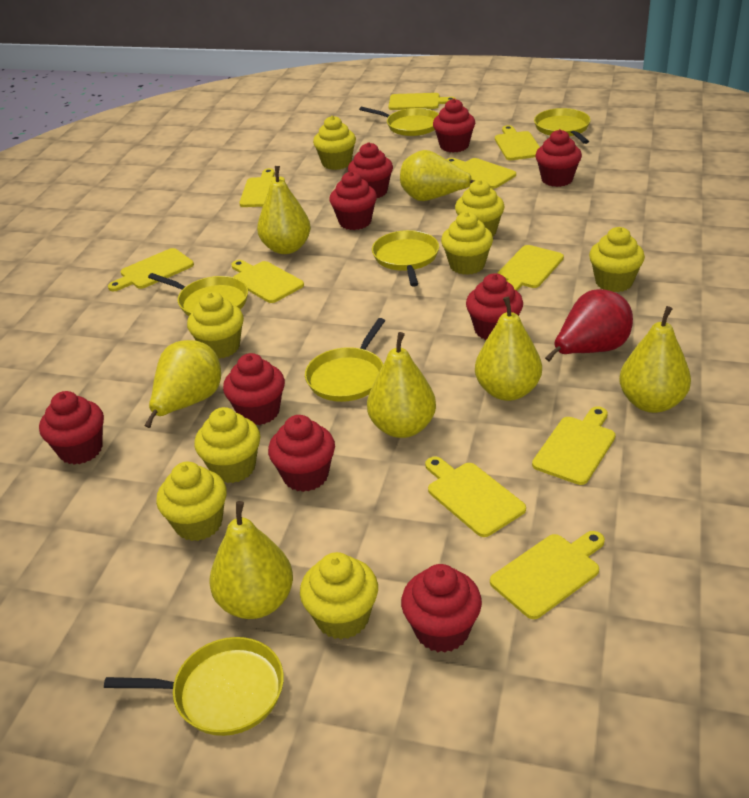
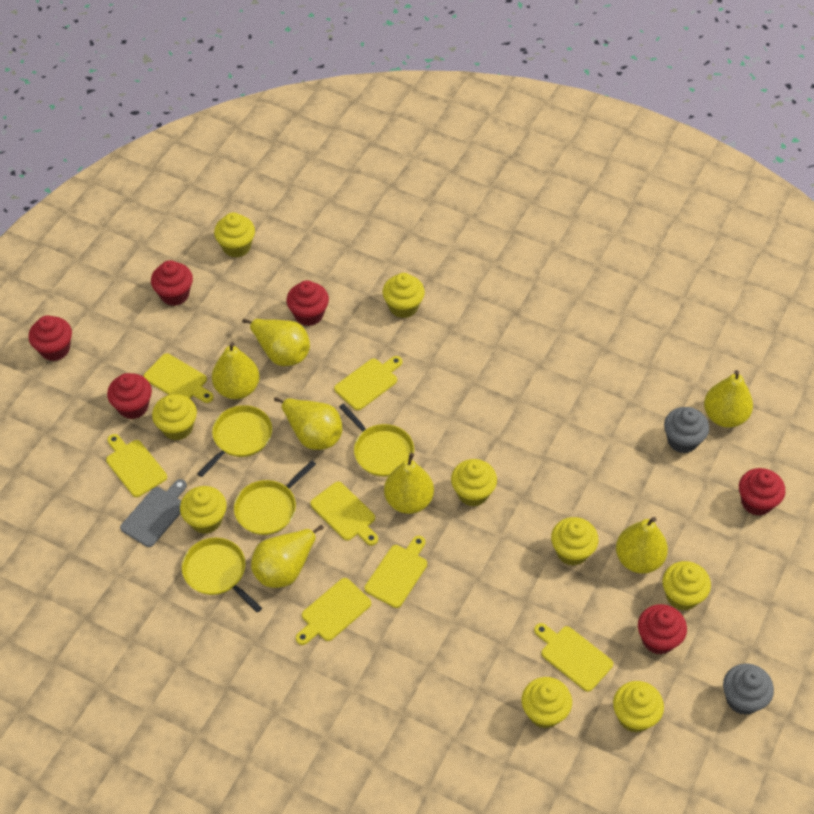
grey cupcake: 0 -> 2
grey cutting board: 0 -> 1
red cupcake: 9 -> 6
red pear: 1 -> 0
yellow cupcake: 8 -> 9
yellow cutting board: 10 -> 7
yellow pan: 6 -> 4

